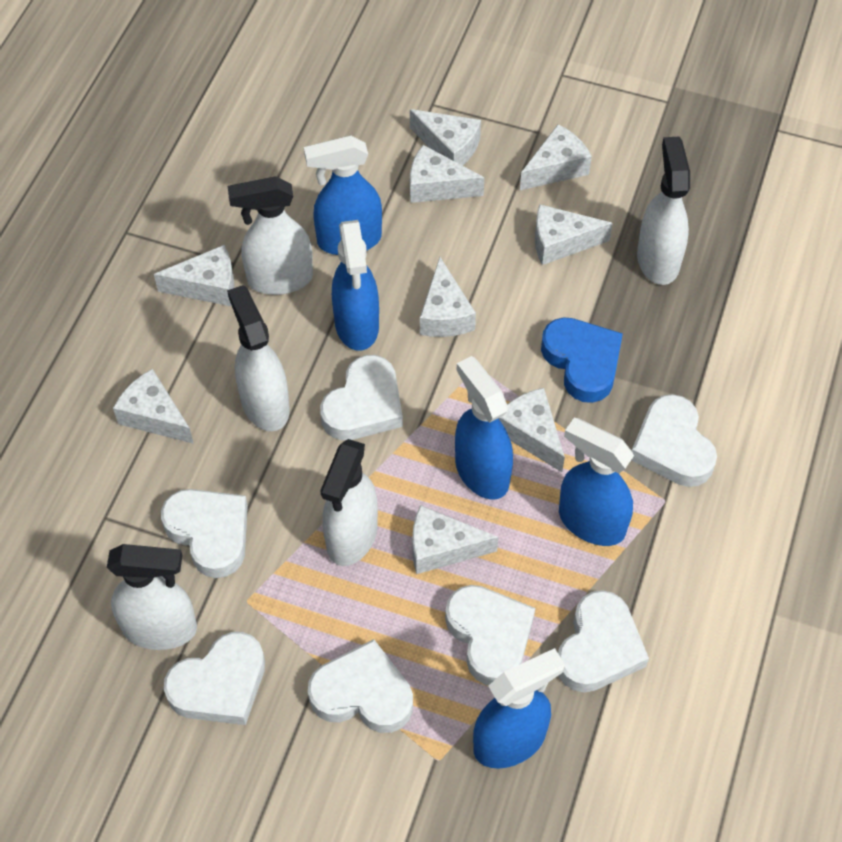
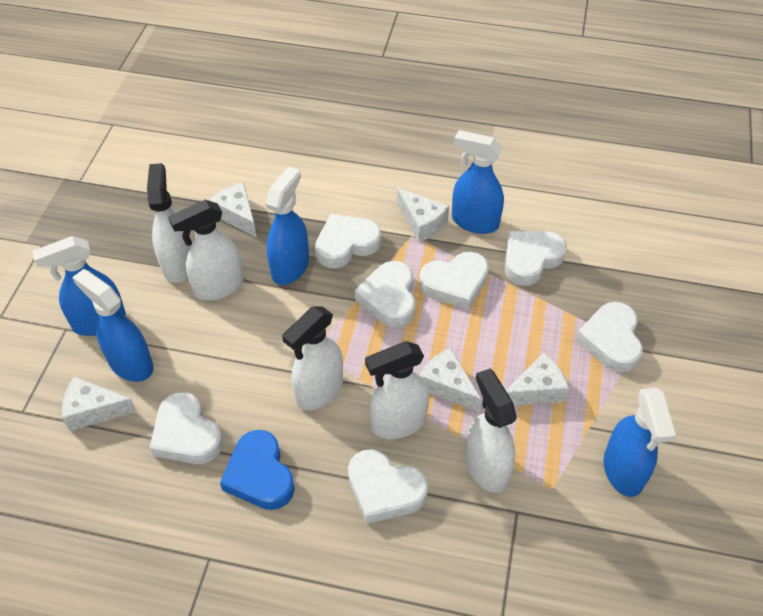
white cheese: 9 -> 5

